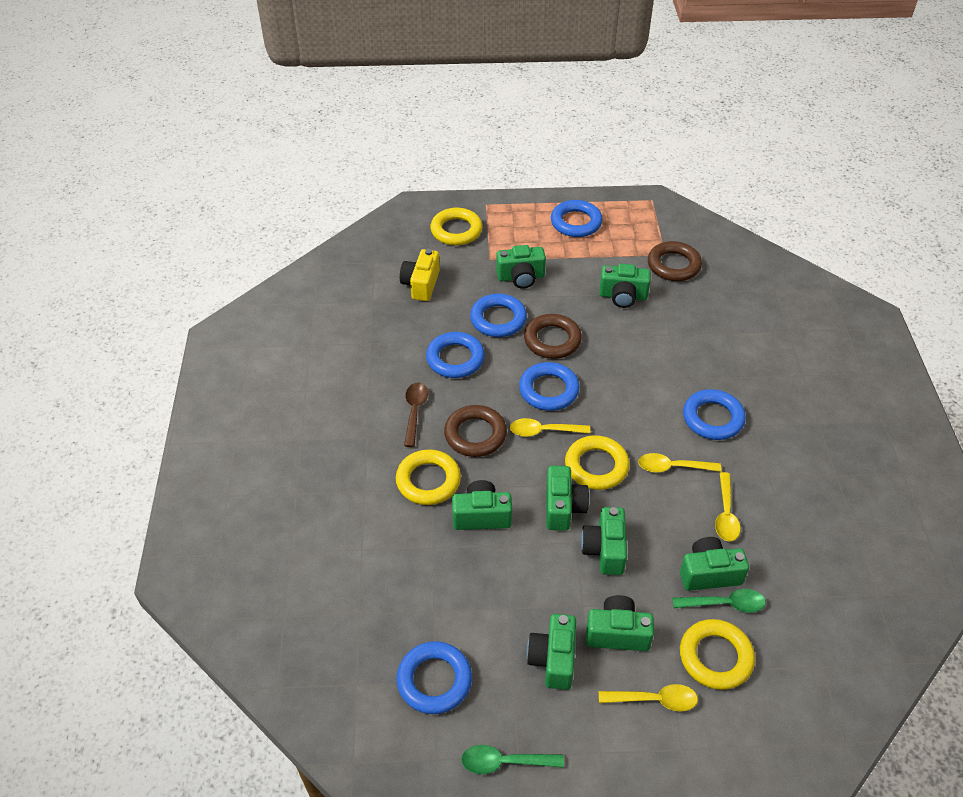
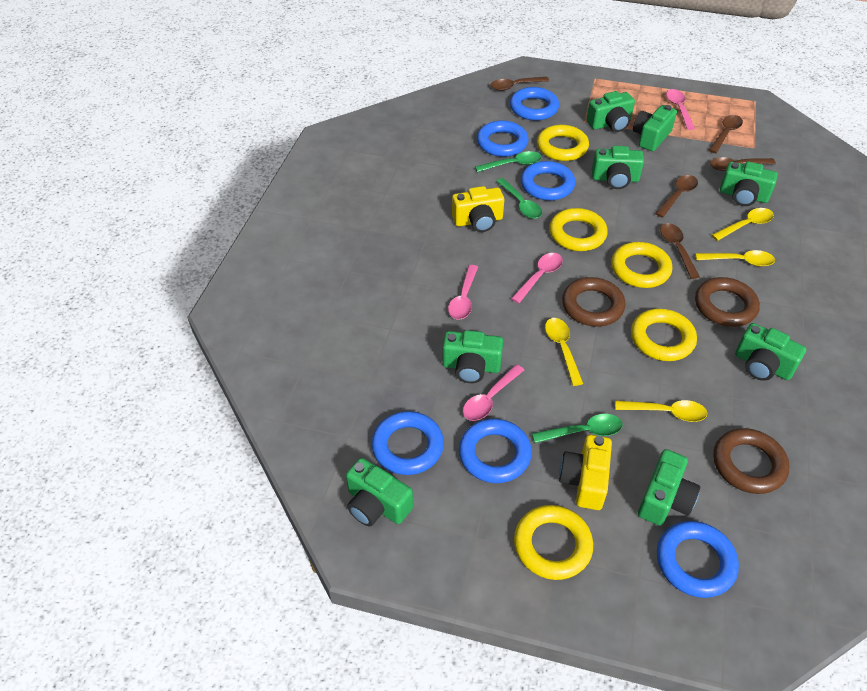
brown spoon: 1 -> 5
green spoon: 2 -> 3
pink spoon: 0 -> 4
yellow camera: 1 -> 2
yellow ring: 4 -> 5

